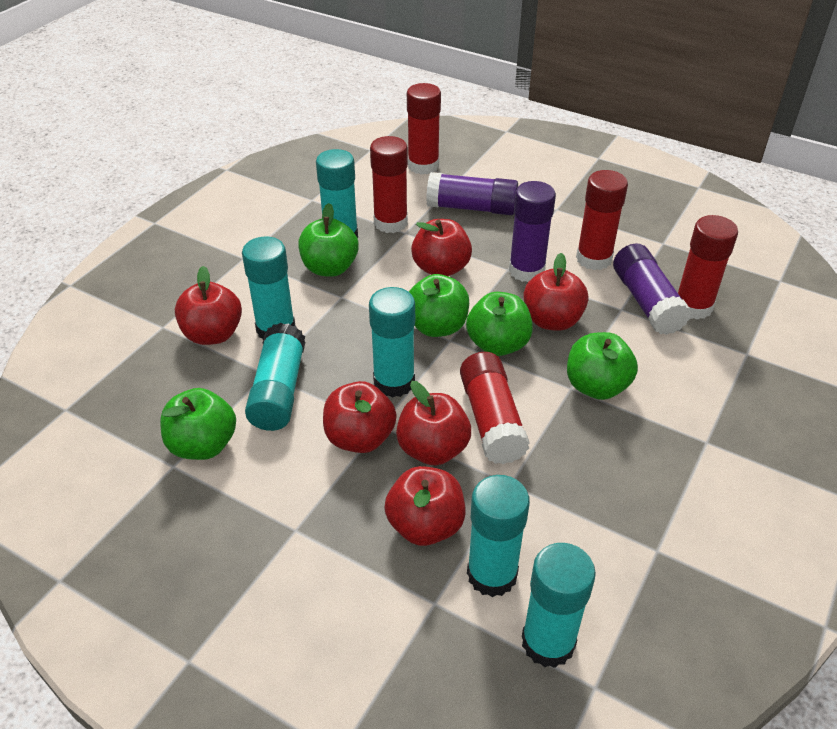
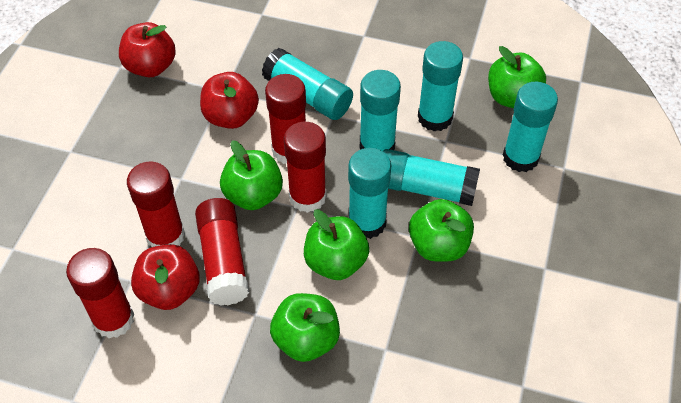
purple glue stick: 3 -> 0
red apple: 6 -> 3

